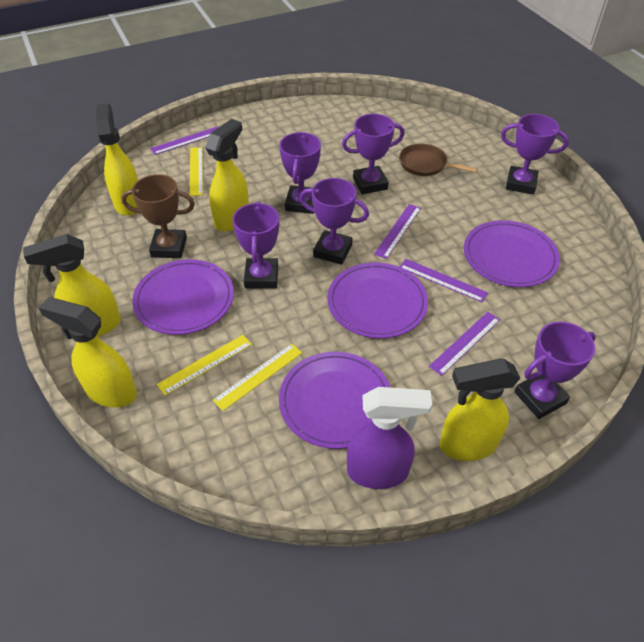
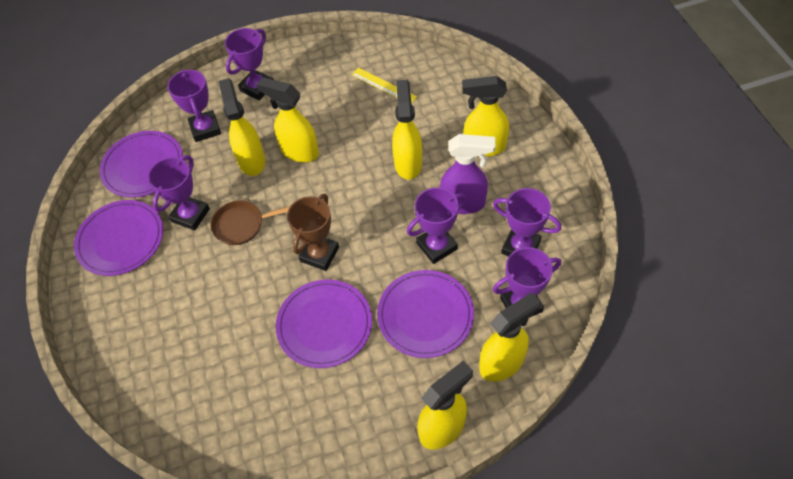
purple ruler: 4 -> 0
yellow ruler: 3 -> 1
yellow spray bottle: 5 -> 6

